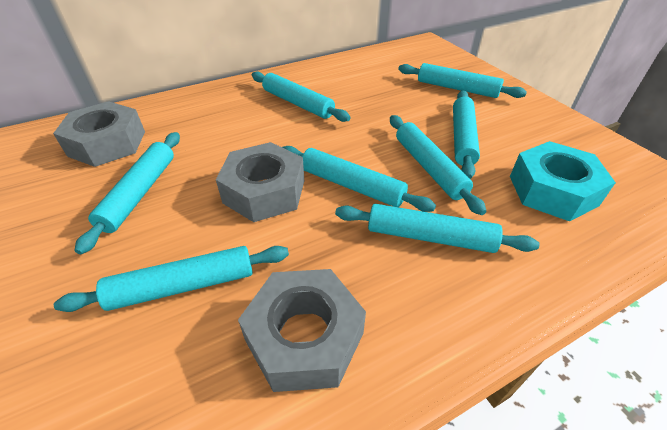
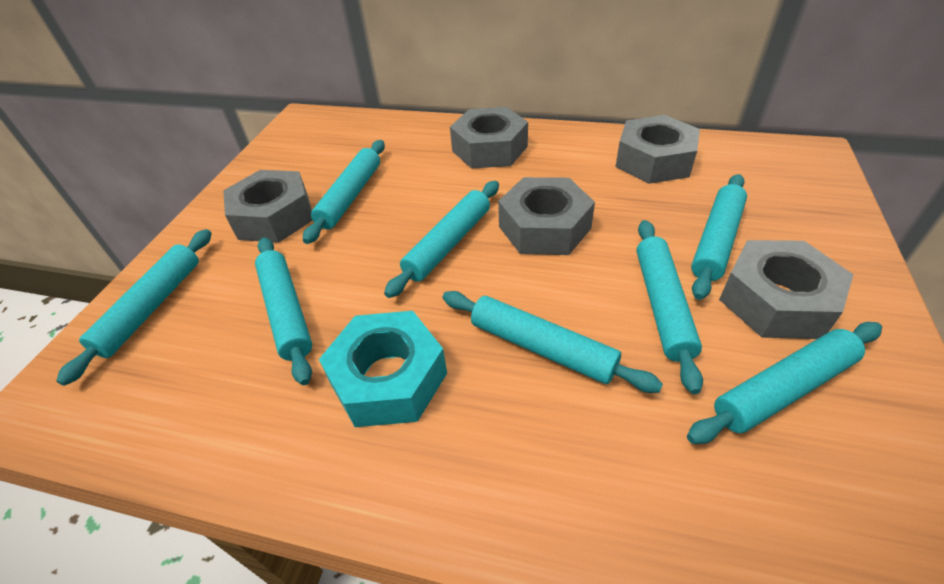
grey nut: 3 -> 5

